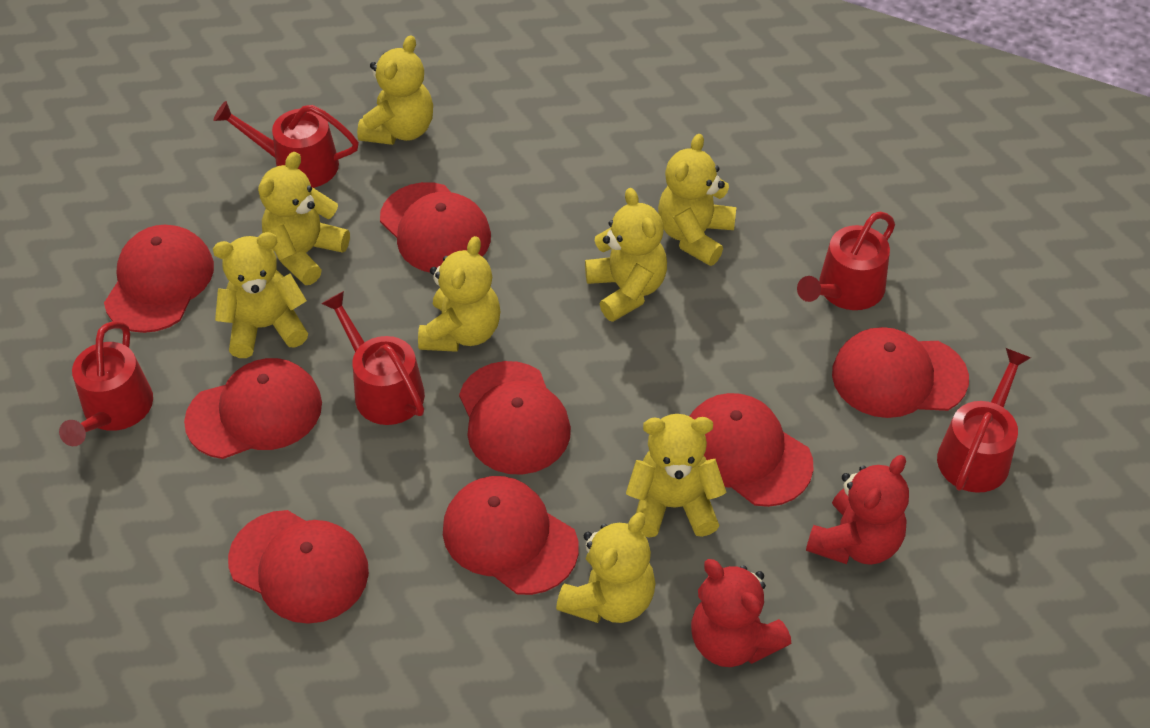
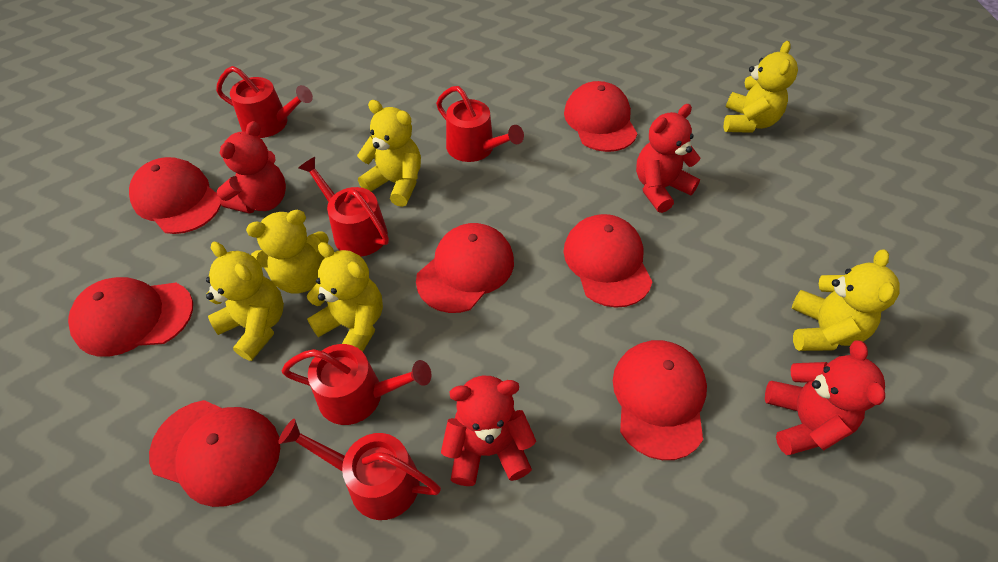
red cap: 8 -> 7
red teddy bear: 2 -> 4
yellow teddy bear: 8 -> 6

